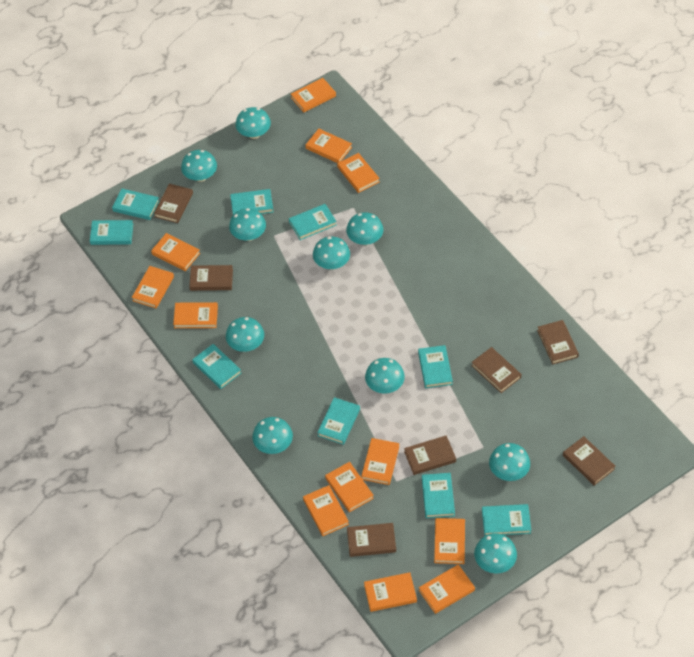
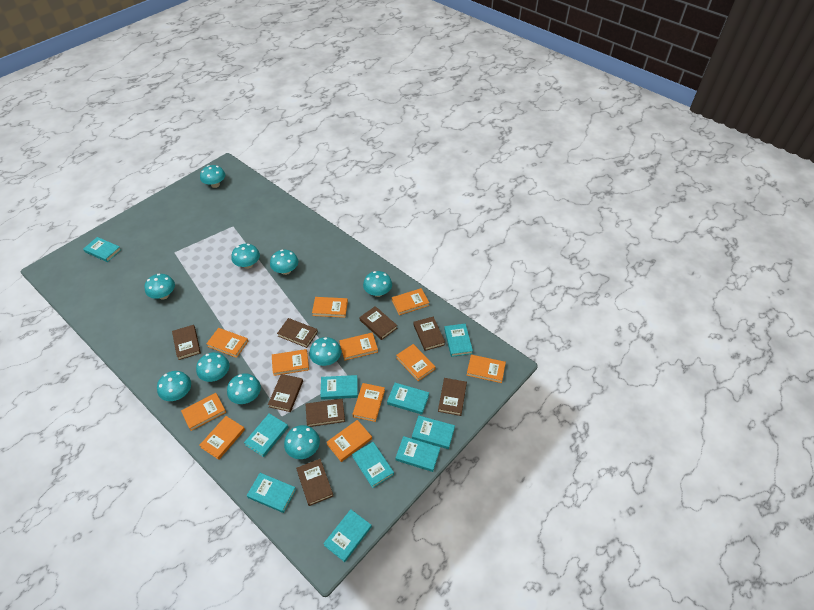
brown book: 7 -> 8
orange book: 12 -> 11
turquoise book: 9 -> 10

